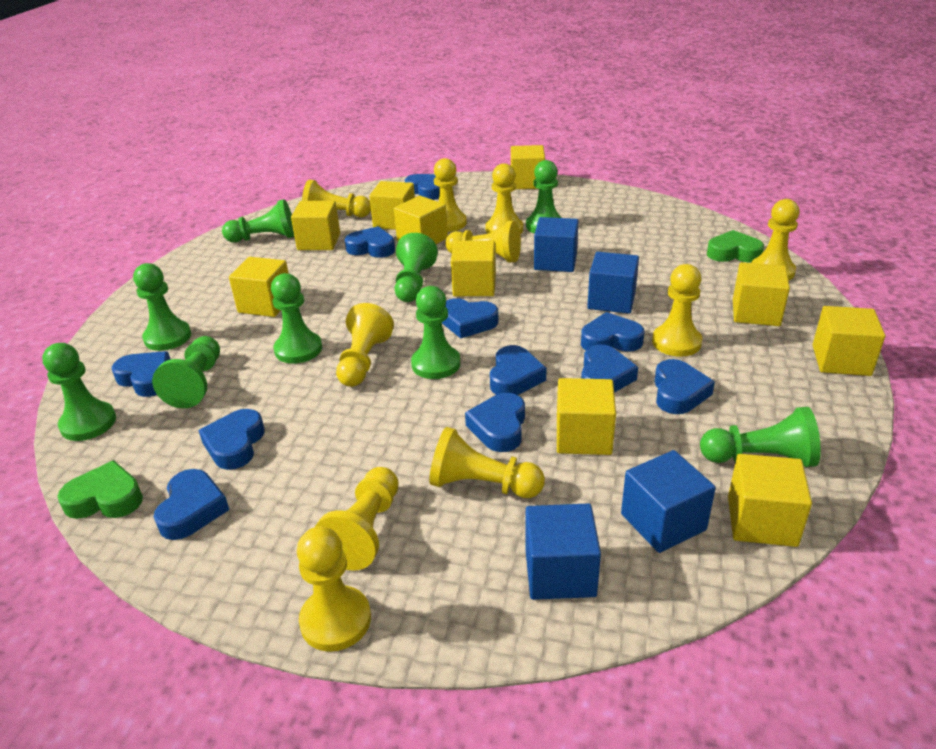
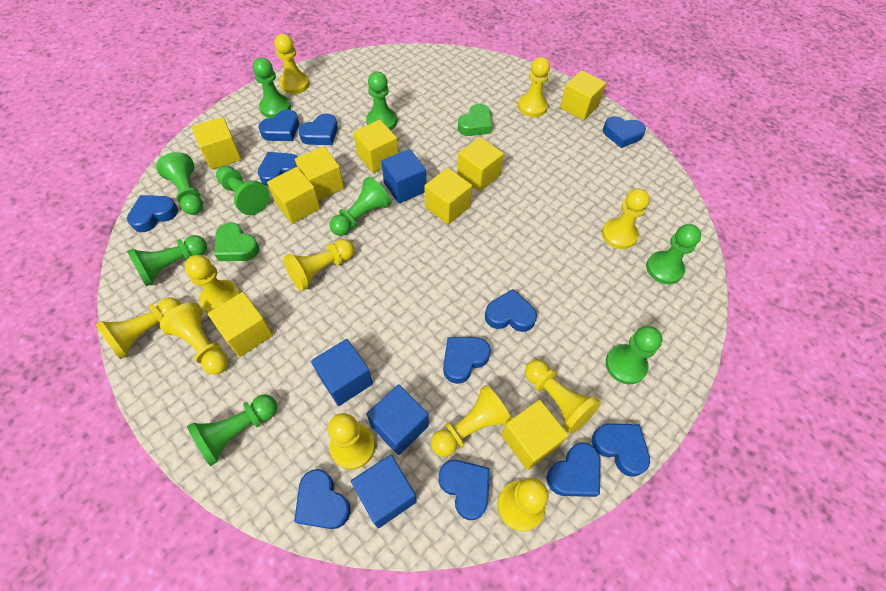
yellow cube: 10 -> 9
yellow pawn: 10 -> 11

